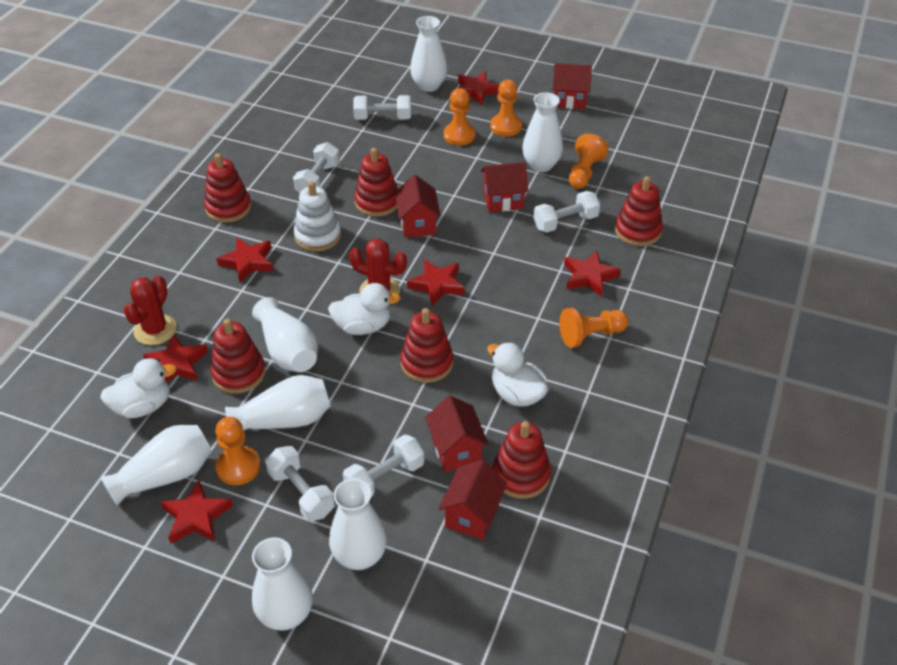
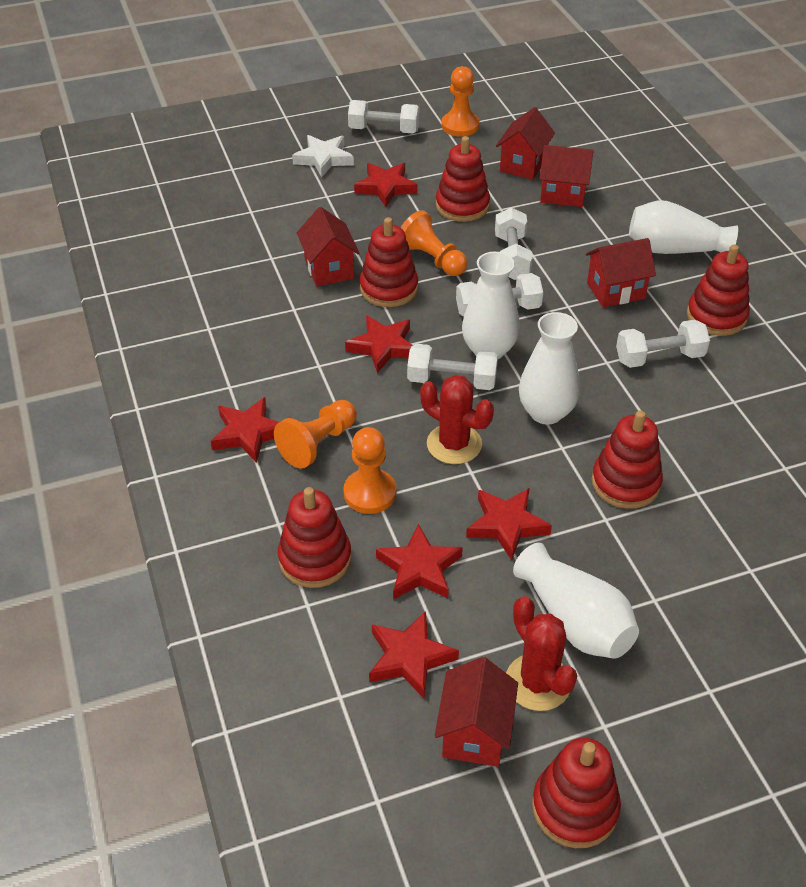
orange pawn: 5 -> 4
white duck: 3 -> 0
white stacking toy: 1 -> 0
white star: 0 -> 1
white vase: 7 -> 4

